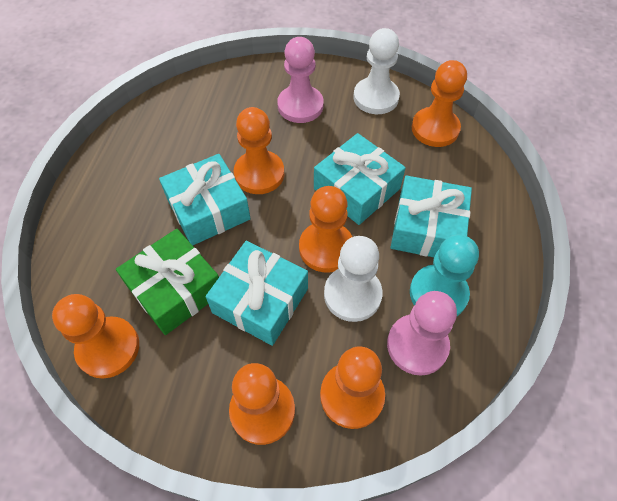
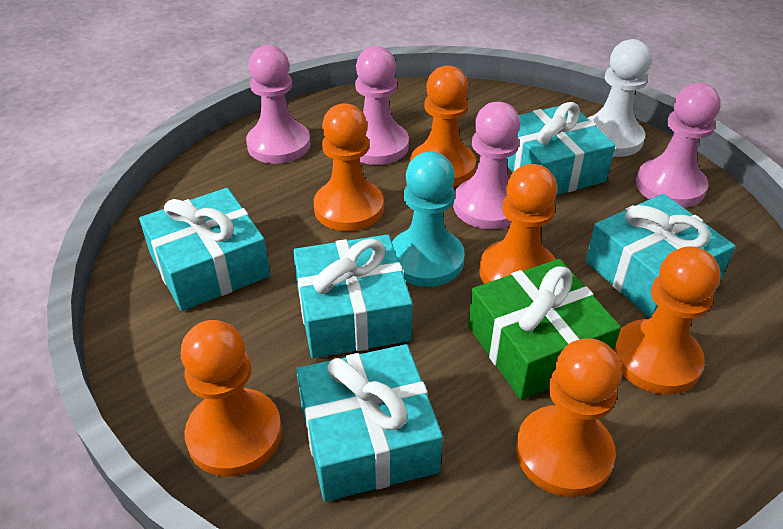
pink pawn: 2 -> 4
turquoise gift: 4 -> 5
white pawn: 2 -> 1

